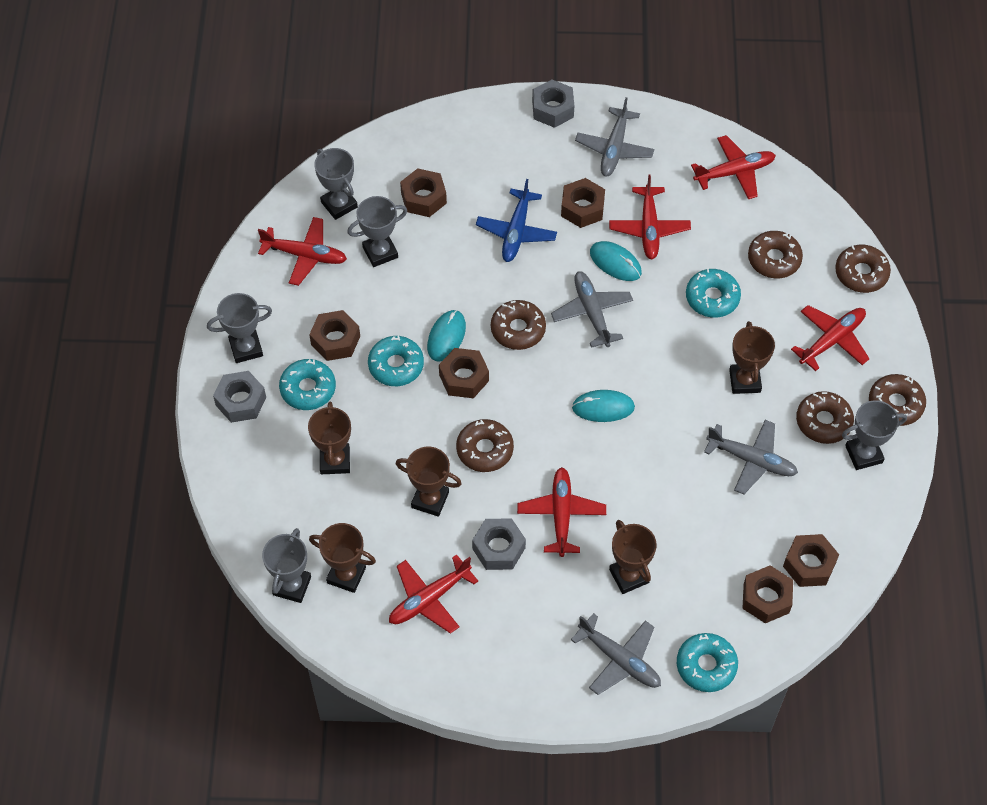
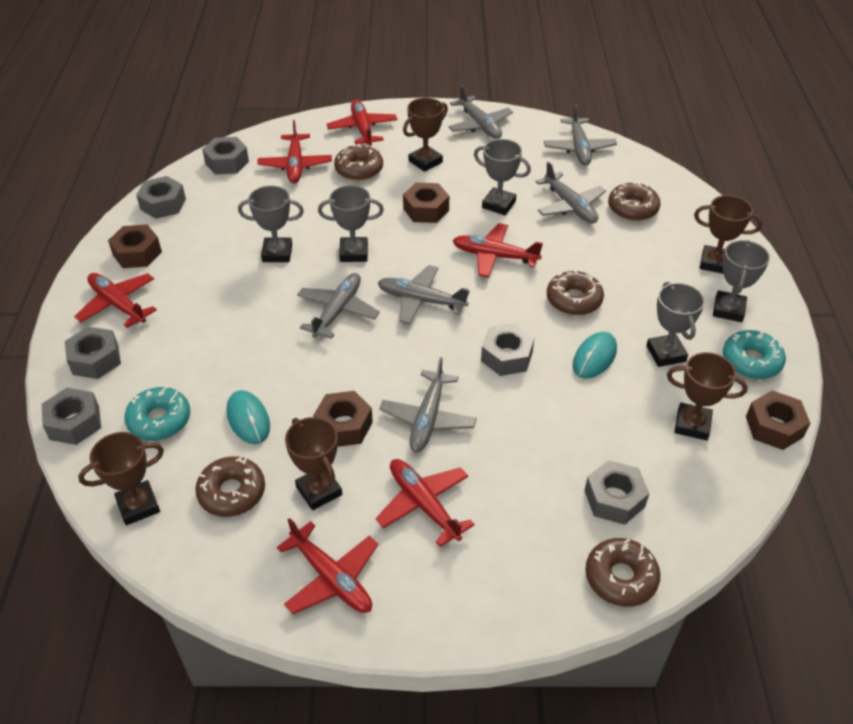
blue plane: 1 -> 0
brown donut: 6 -> 5
brown nut: 6 -> 4
grey nut: 3 -> 6
grey plane: 4 -> 6
turquoise donut: 4 -> 2
turquoise mouse: 3 -> 2

